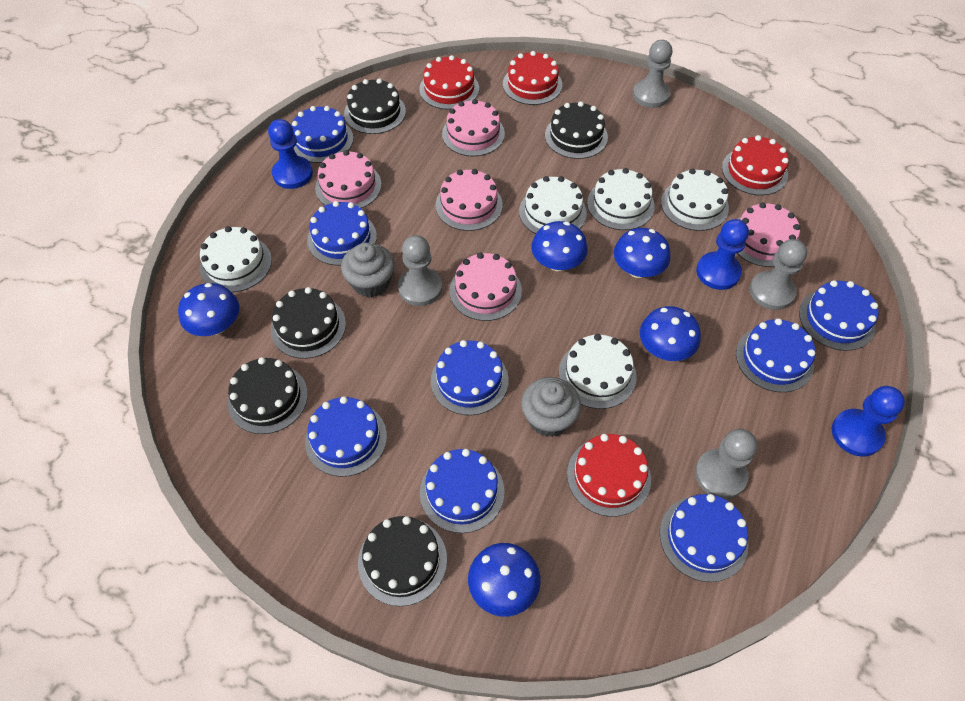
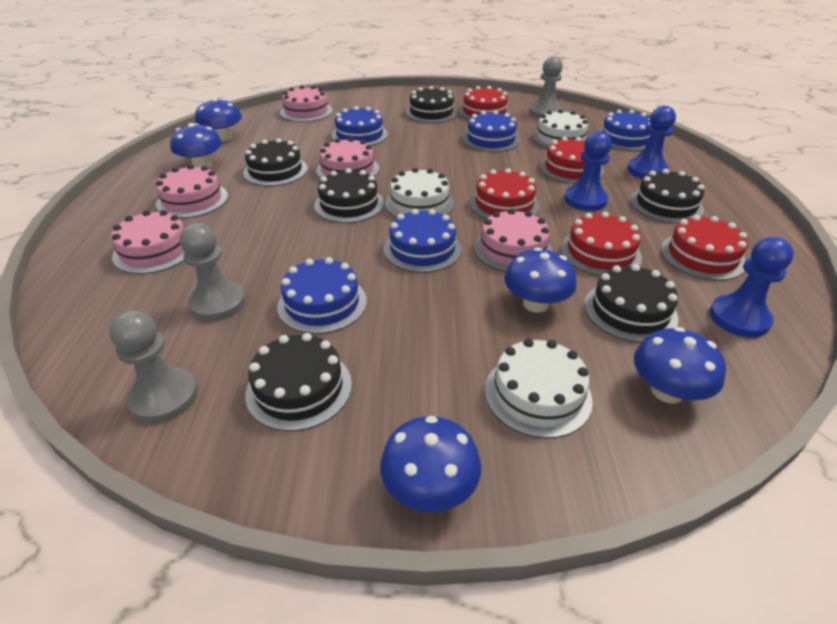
black cake: 5 -> 6
blue cake: 8 -> 5
grey cupcake: 2 -> 0
grey pawn: 4 -> 3
red cake: 4 -> 5
white cake: 5 -> 3

